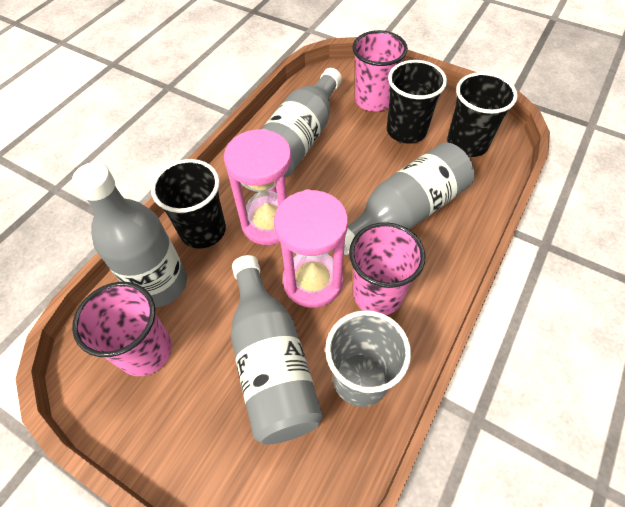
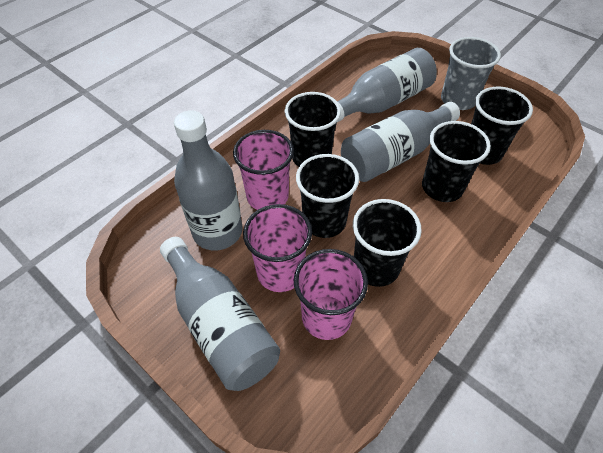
black cup: 3 -> 5
pink hourglass: 2 -> 0

